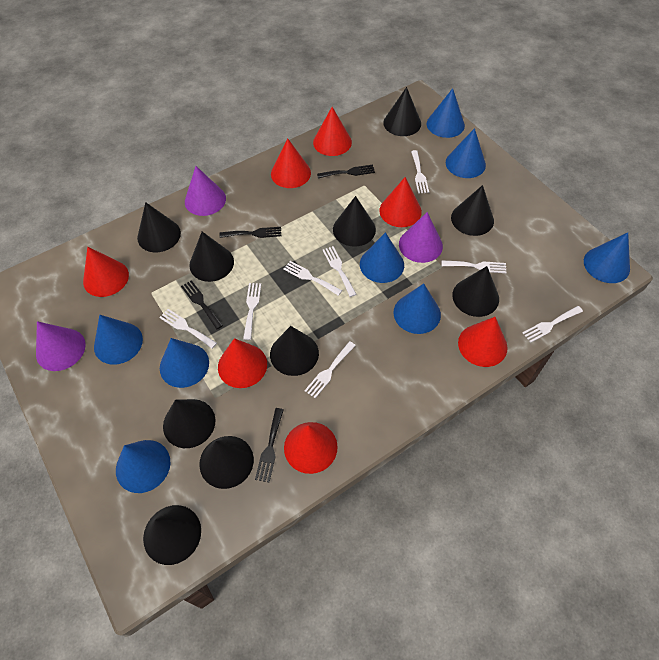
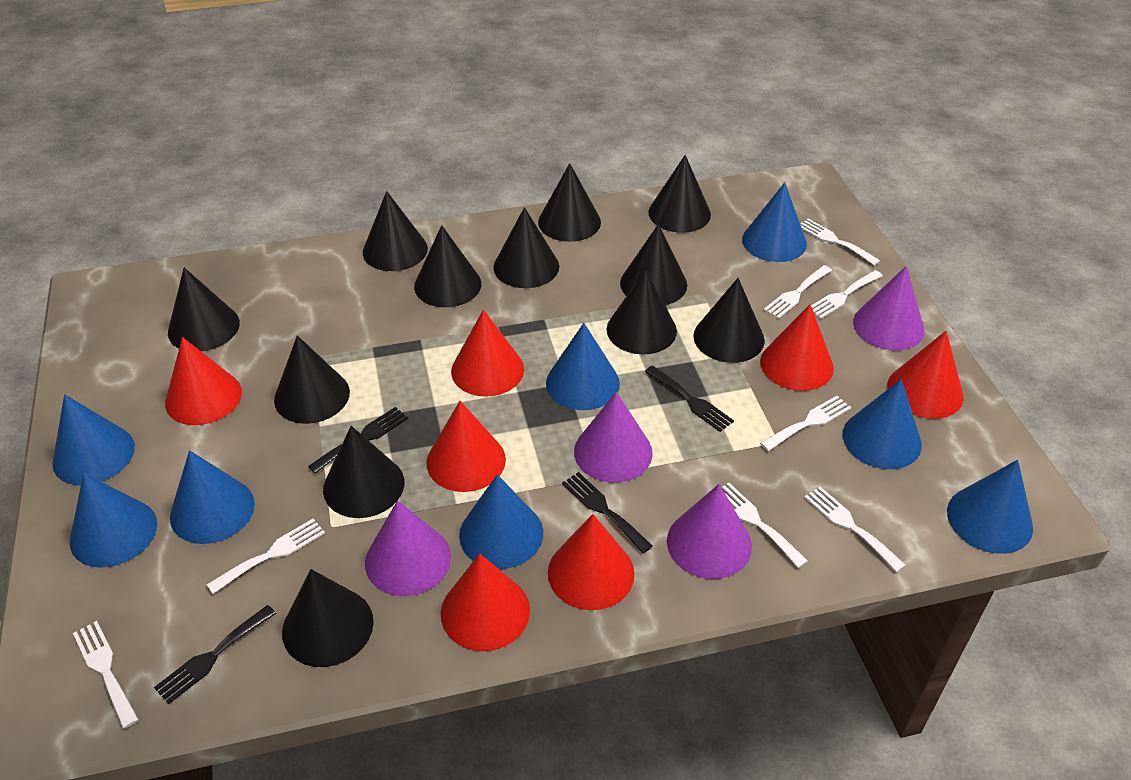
black cone: 10 -> 12
purple cone: 3 -> 4

